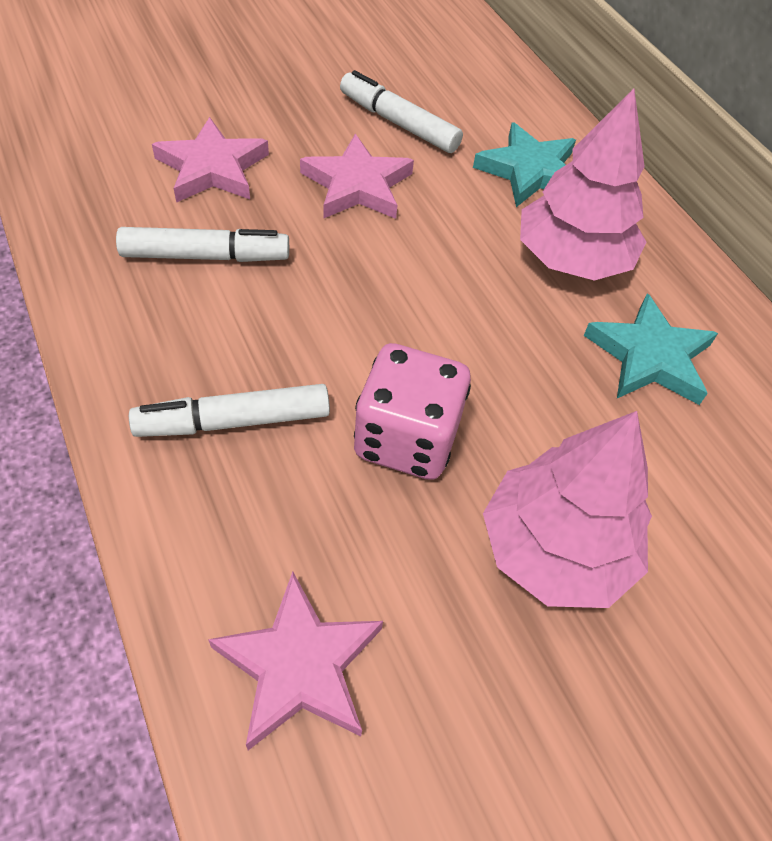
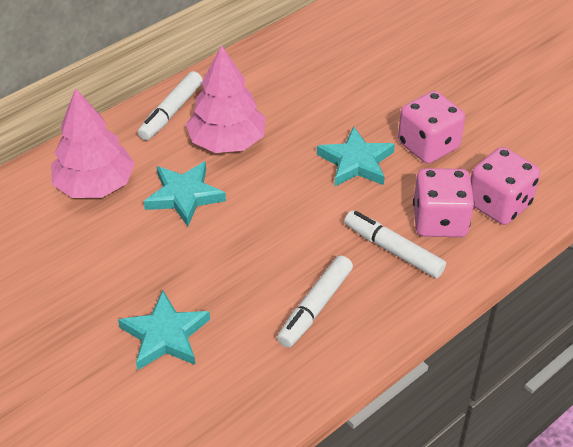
pink dice: 1 -> 3
pink star: 3 -> 0
turquoise star: 2 -> 3

